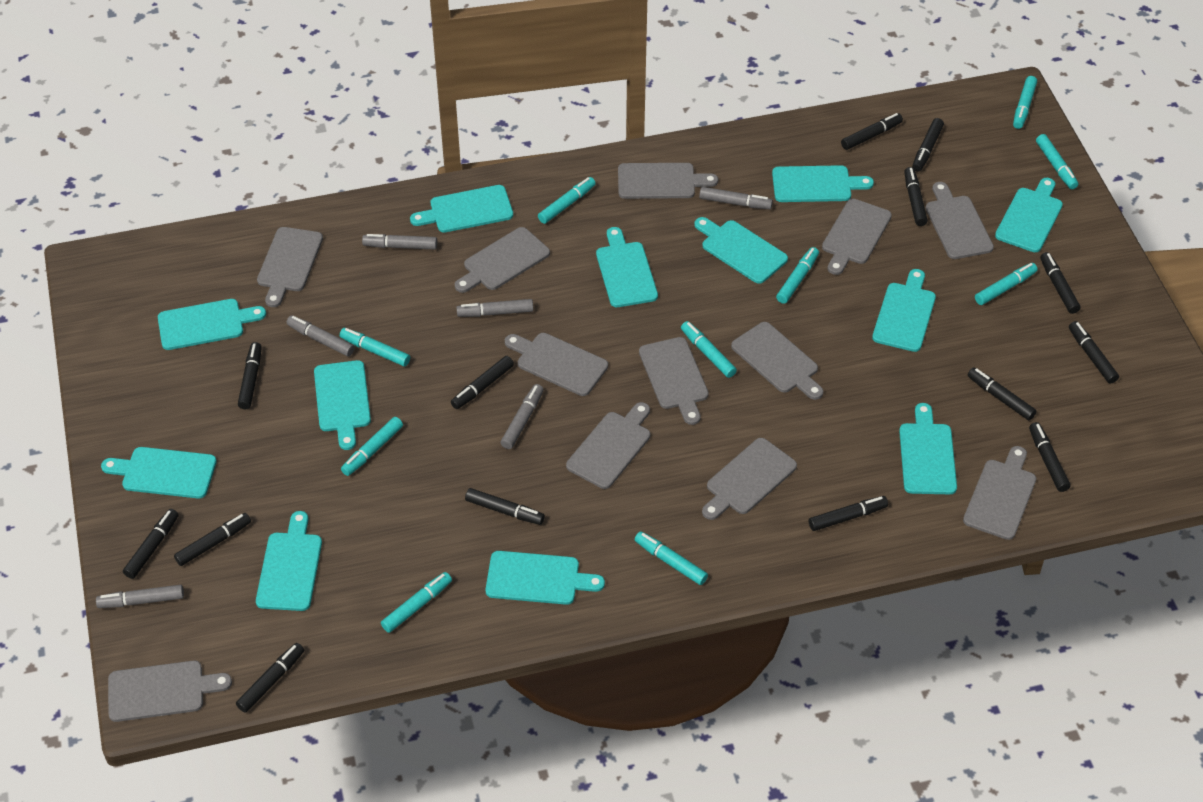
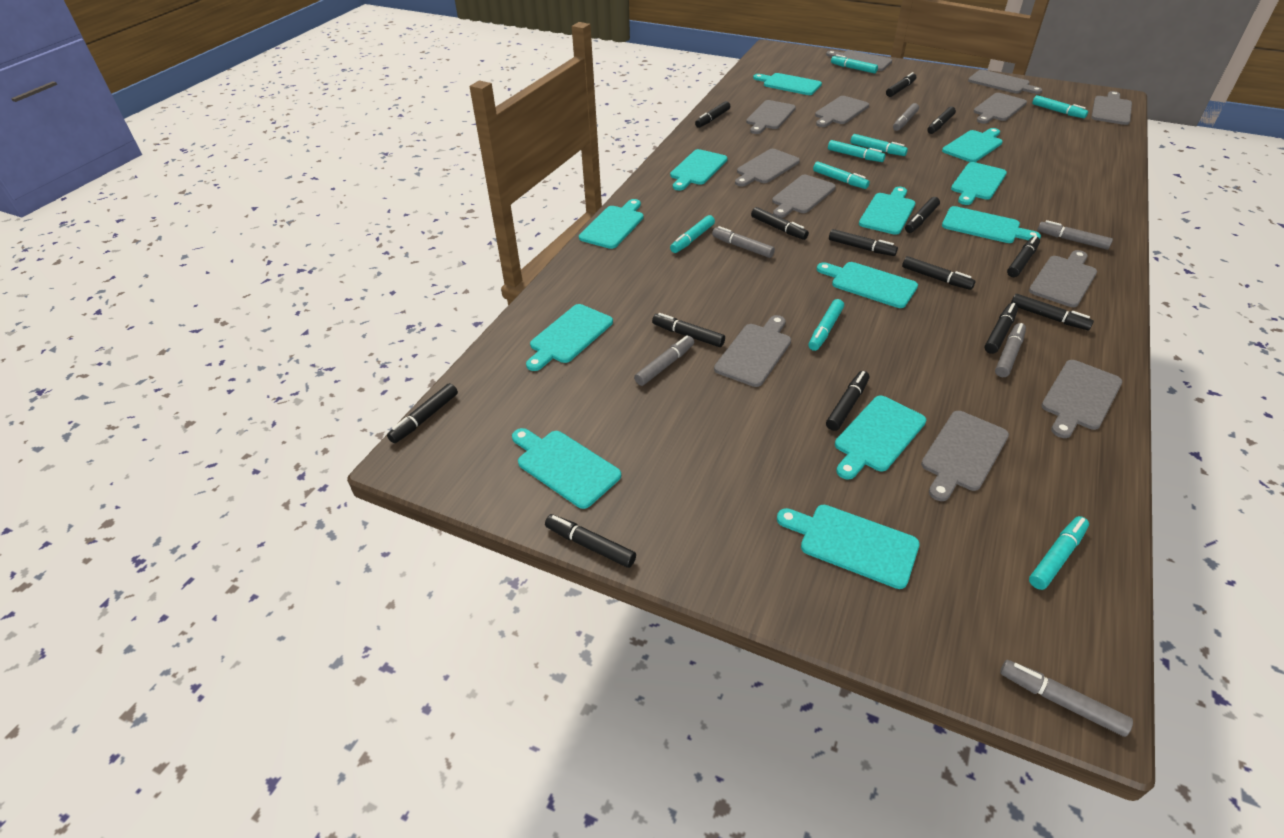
turquoise marker: 10 -> 8

